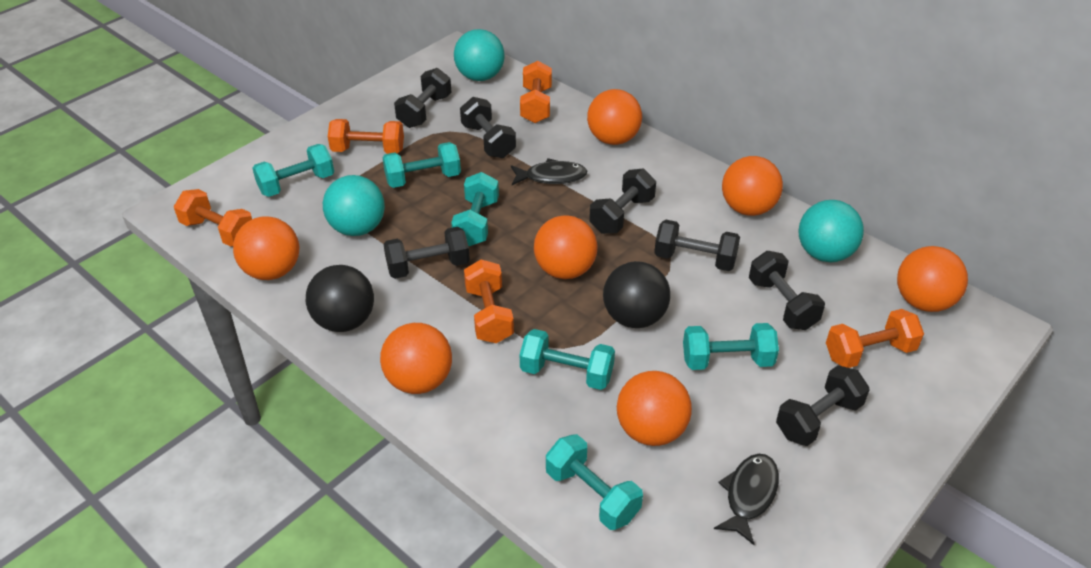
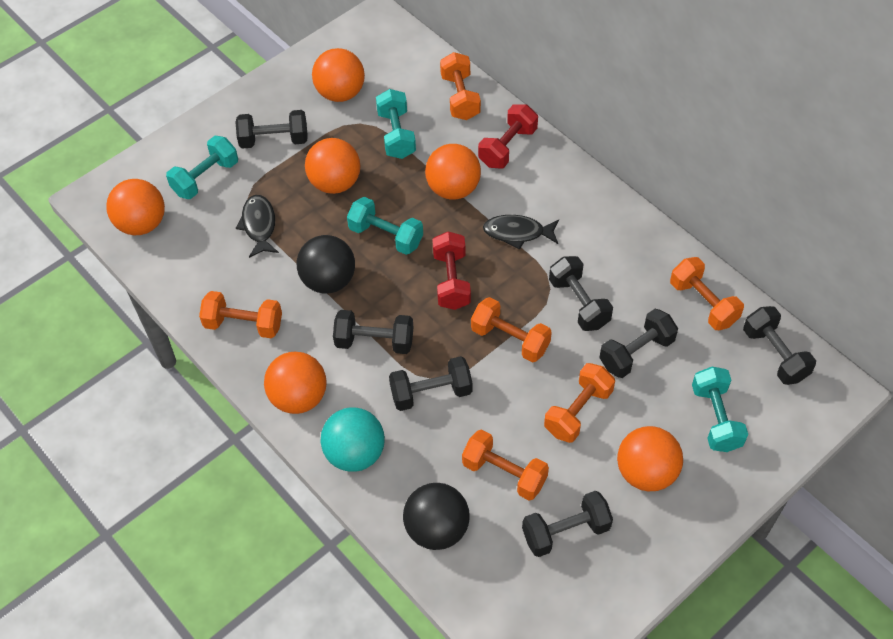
orange ball: 7 -> 6
orange dumbbell: 5 -> 6
red dumbbell: 0 -> 2
turquoise ball: 3 -> 1
turquoise dumbbell: 6 -> 4

